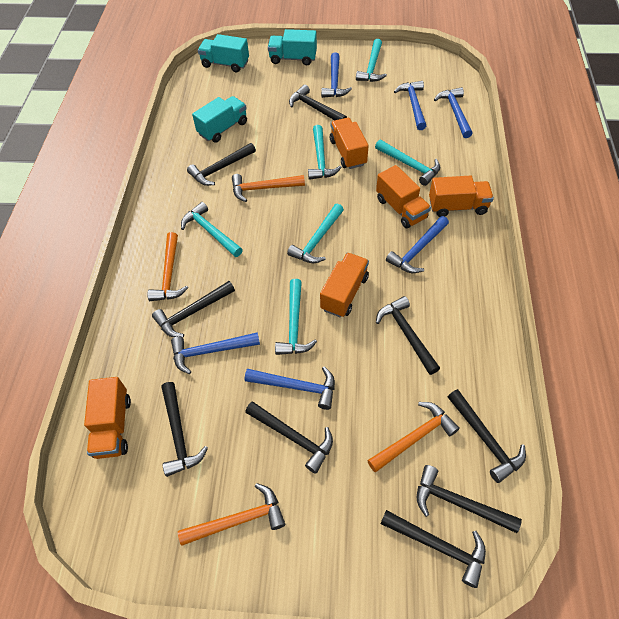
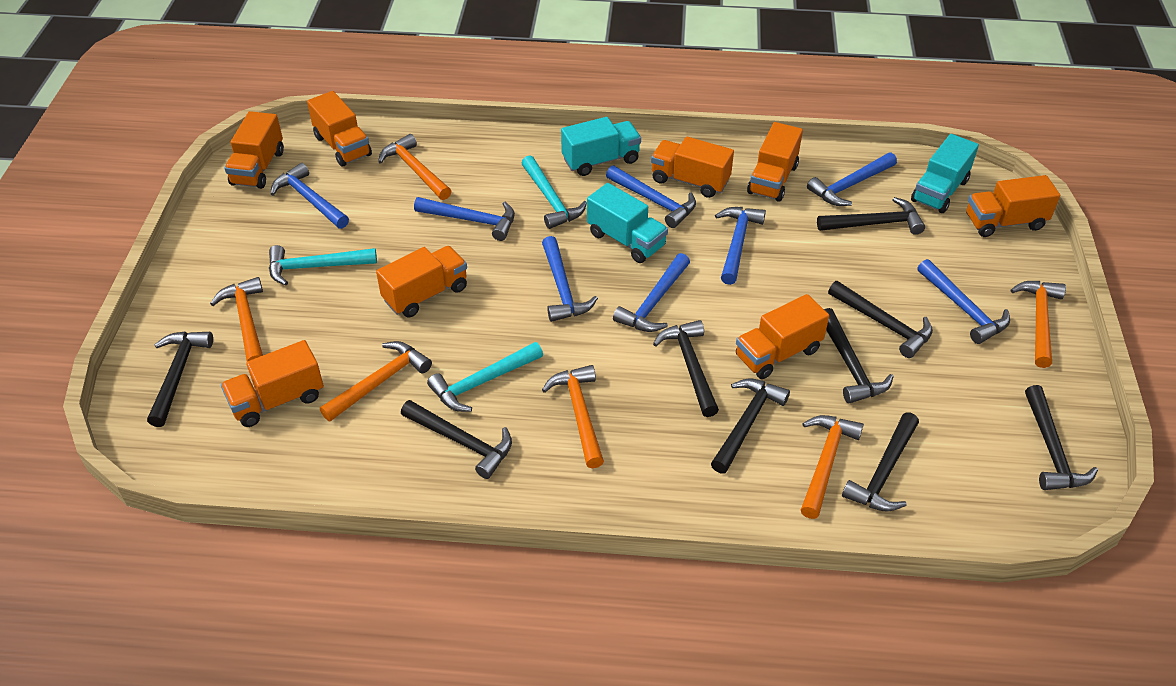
blue hammer: 6 -> 8
orange hammer: 4 -> 6
orange truck: 5 -> 8
turquoise hammer: 6 -> 3

